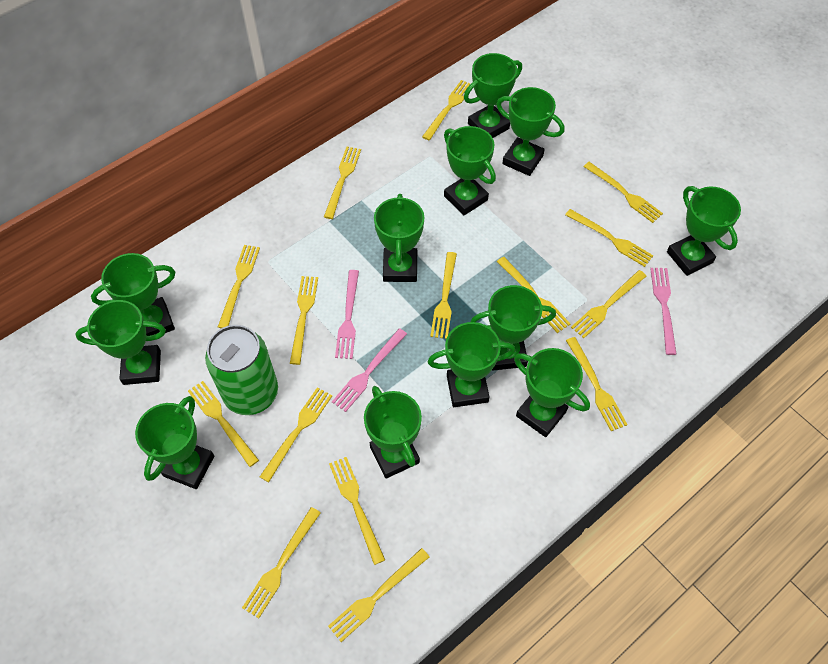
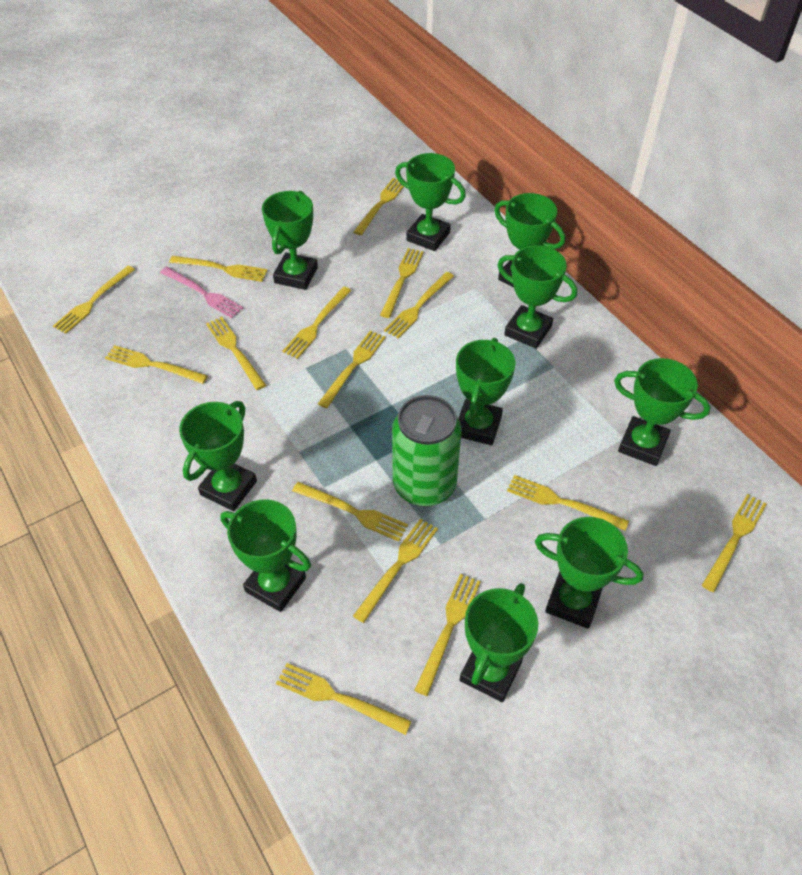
green trophy: 12 -> 10
pink fork: 3 -> 1

